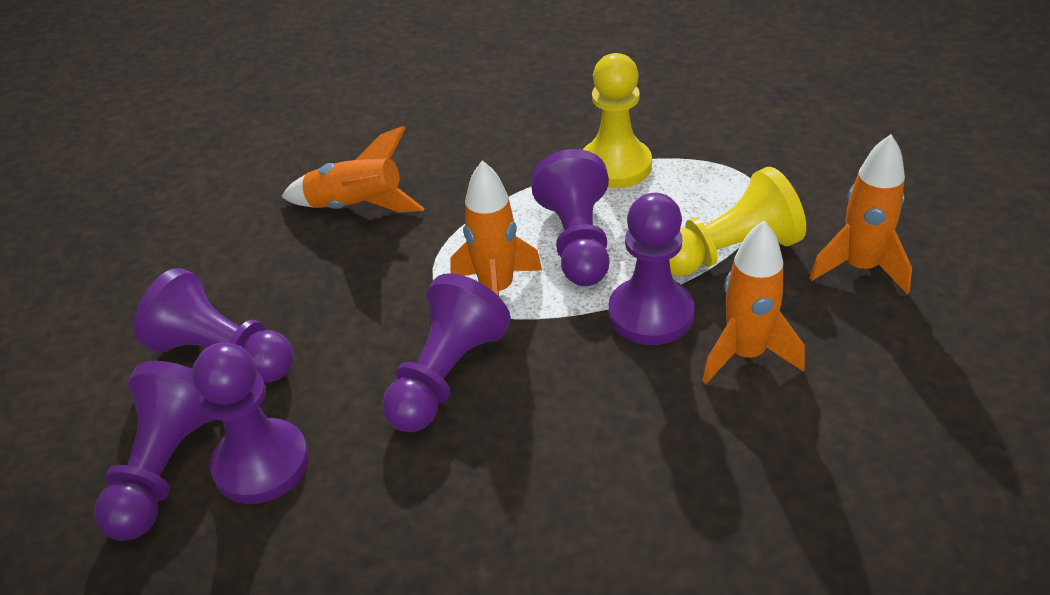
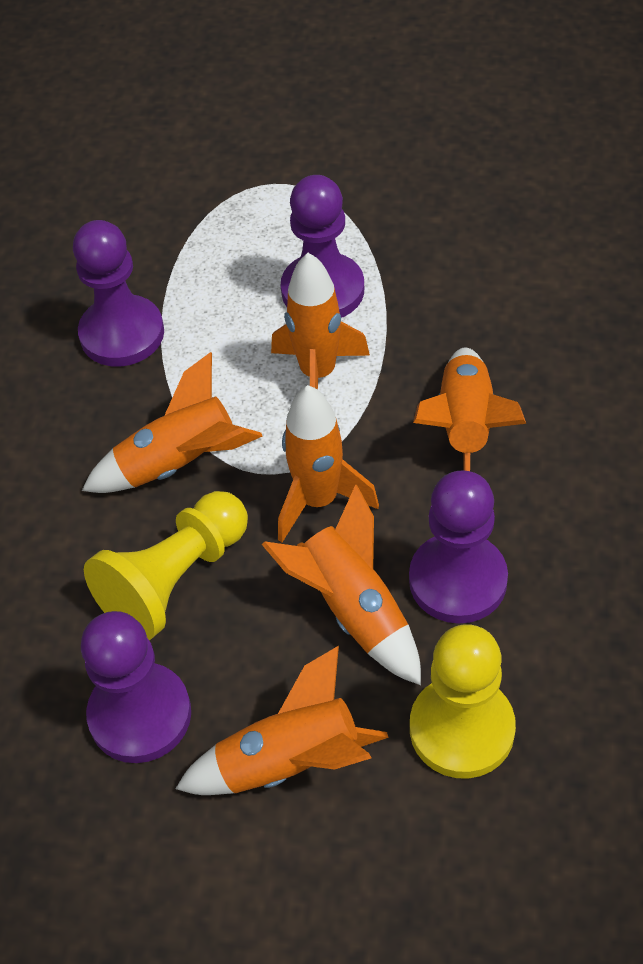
orange rocket: 4 -> 6
purple pawn: 6 -> 4

